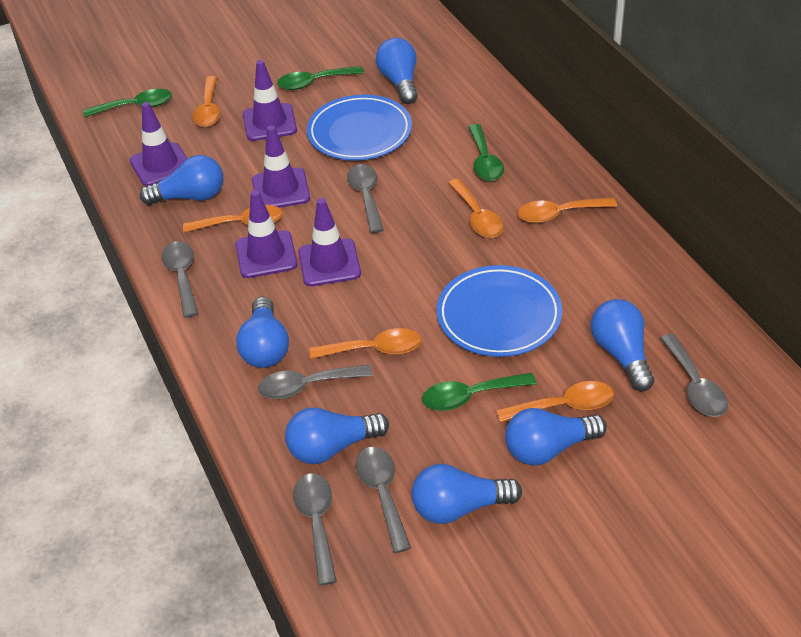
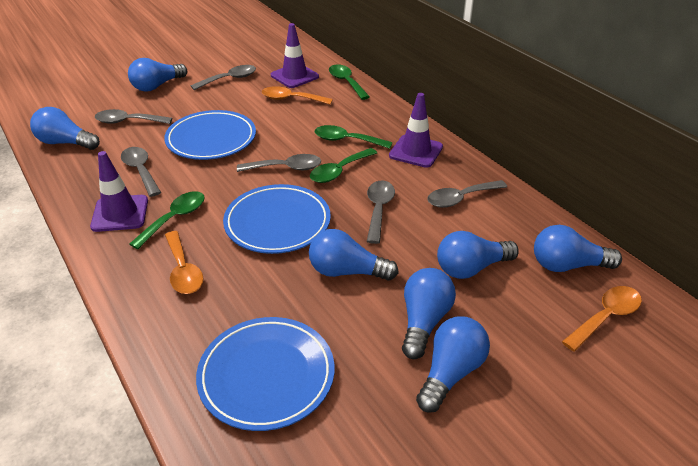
blue plate: 2 -> 3
orange spoon: 6 -> 3
purple traffic cone: 5 -> 3

